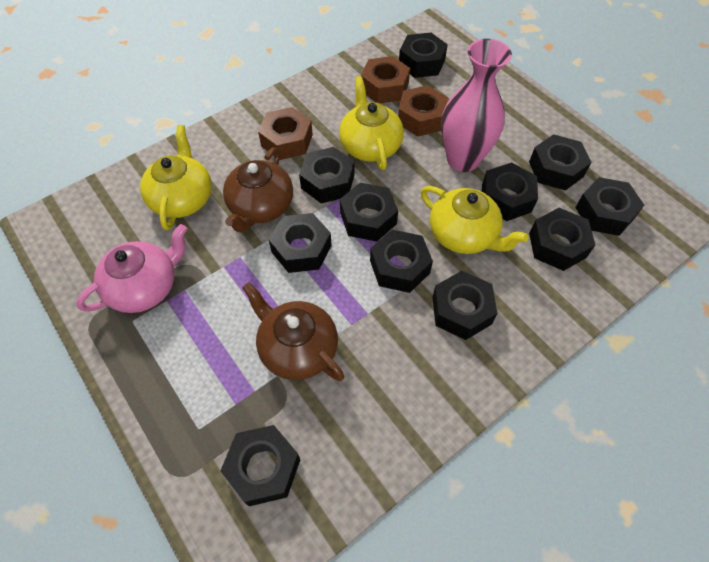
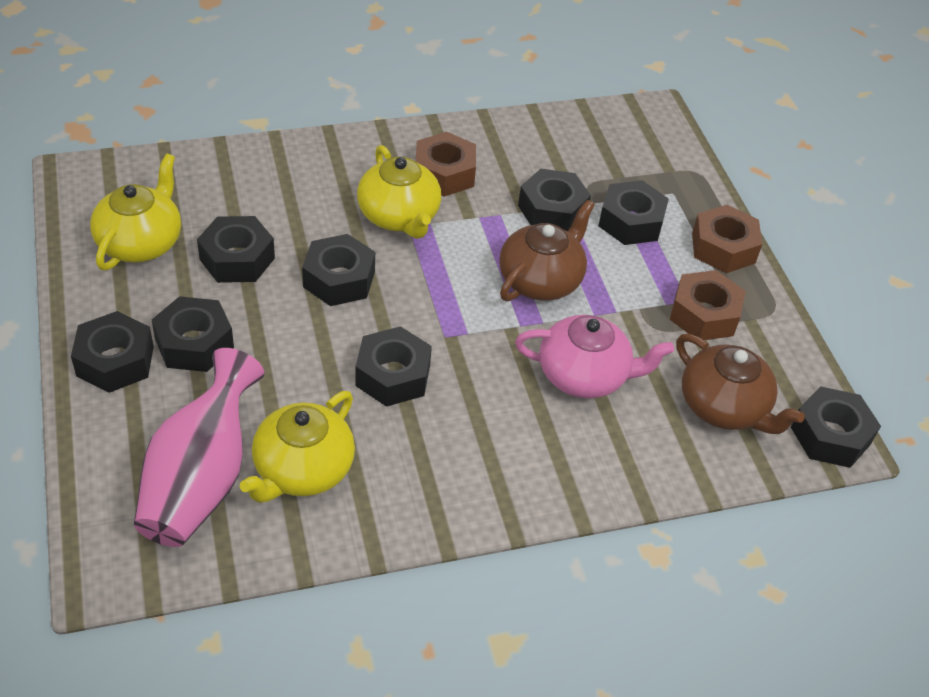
black nut: 11 -> 8

